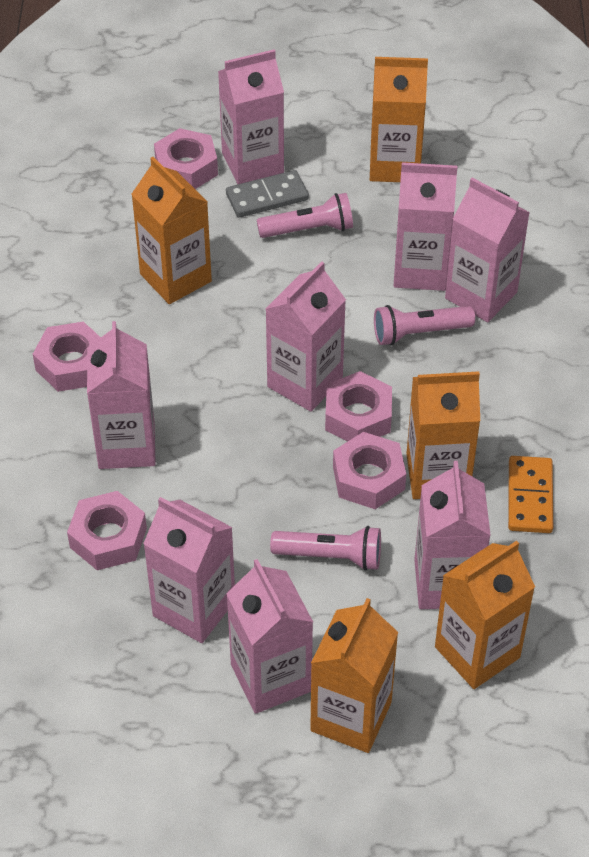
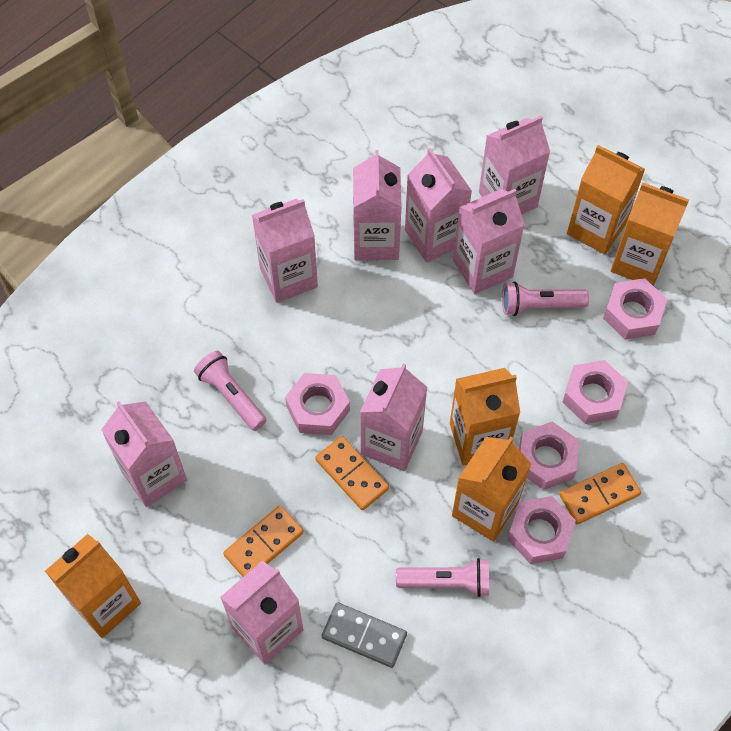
orange domino: 1 -> 3

